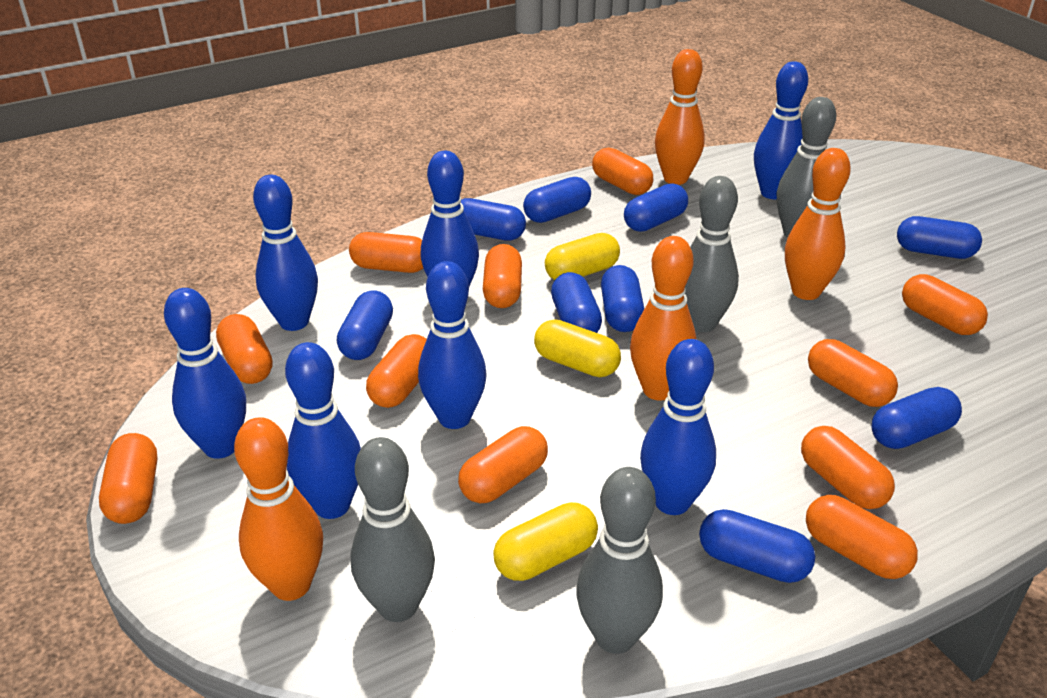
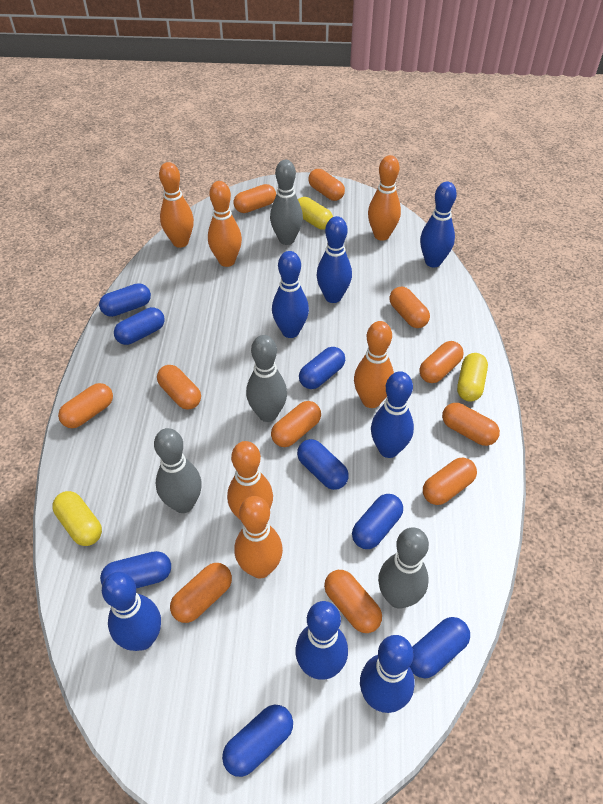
blue capsule: 9 -> 8
orange bowling pin: 4 -> 6

